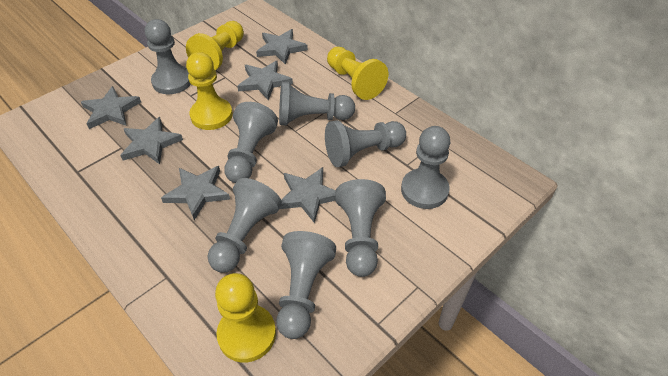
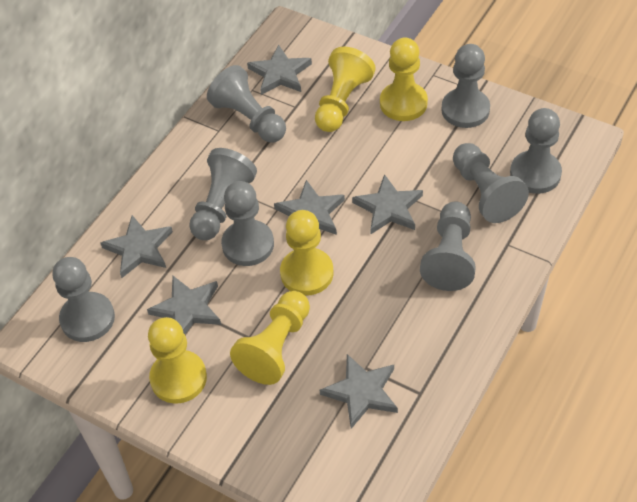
yellow pawn: 4 -> 5

